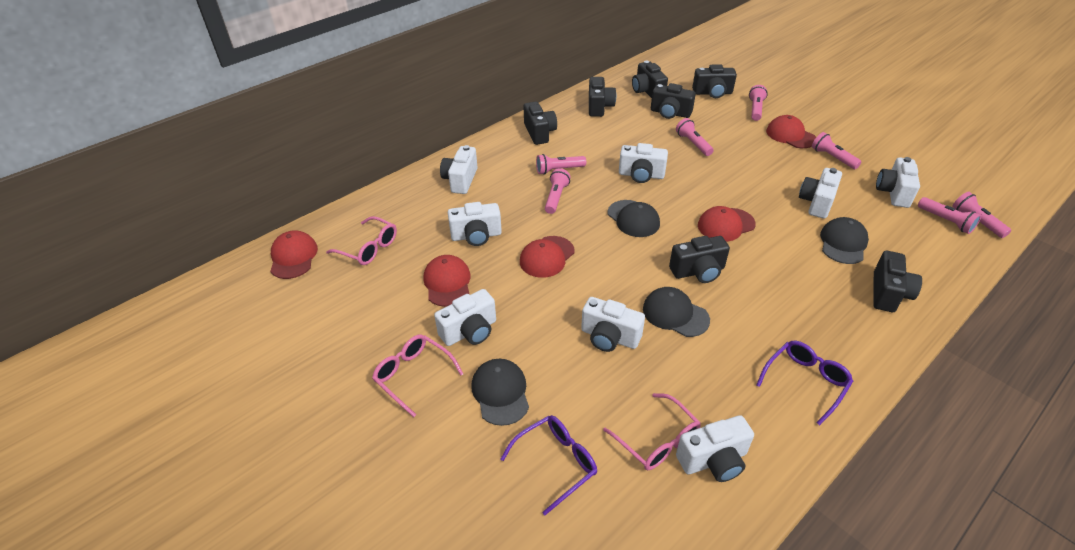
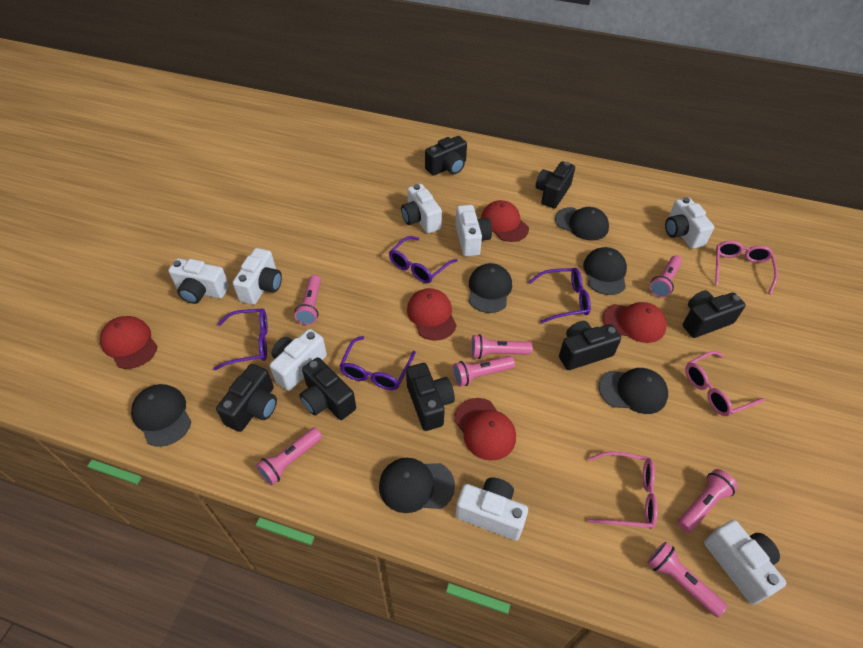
black cap: 4 -> 6
purple glasses: 2 -> 4

